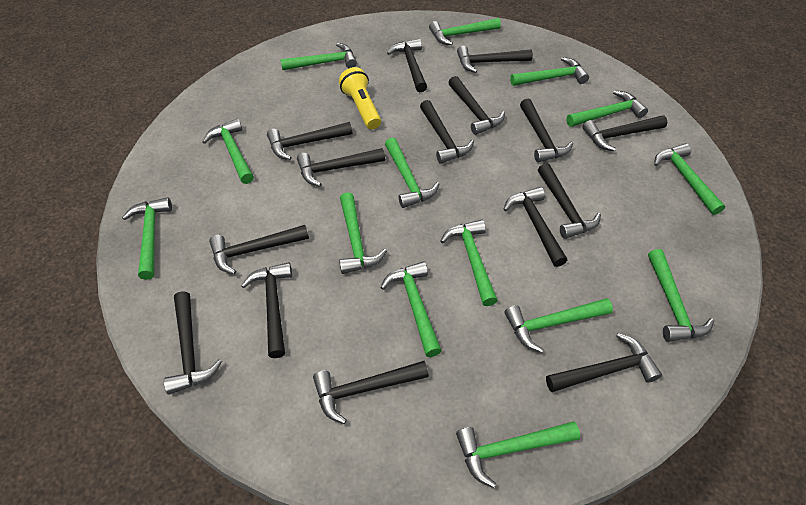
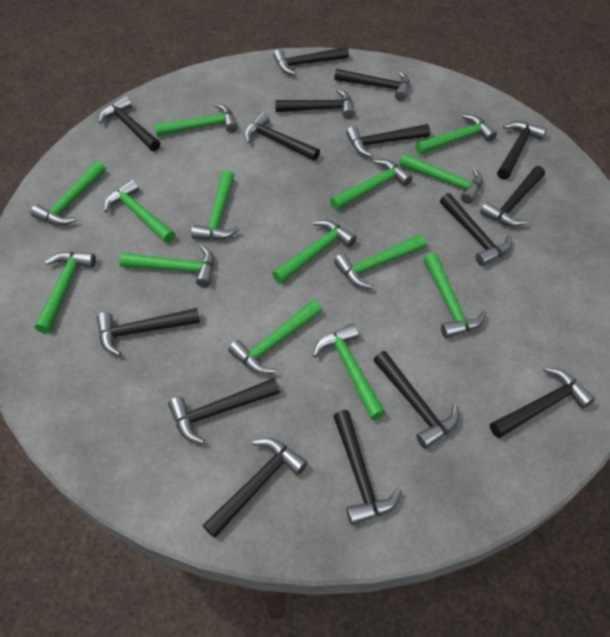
yellow flashlight: 1 -> 0

